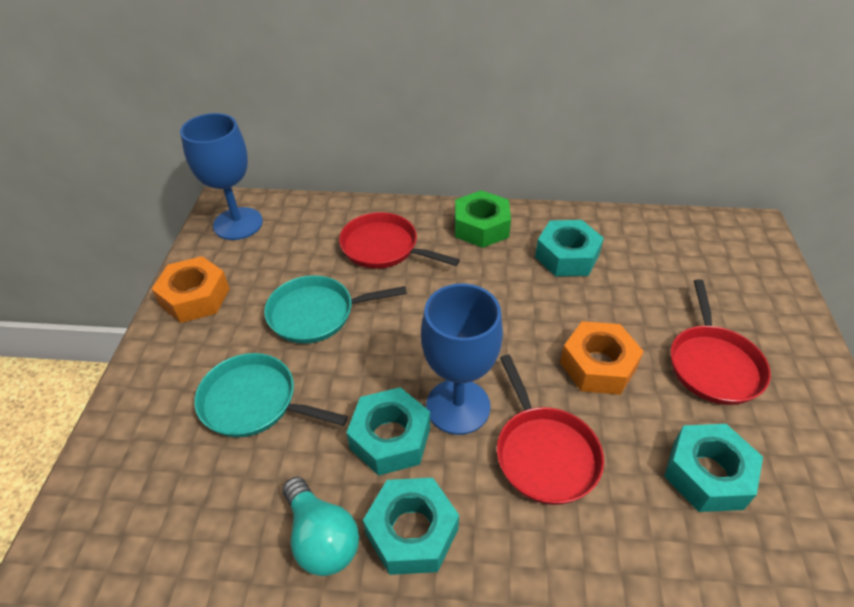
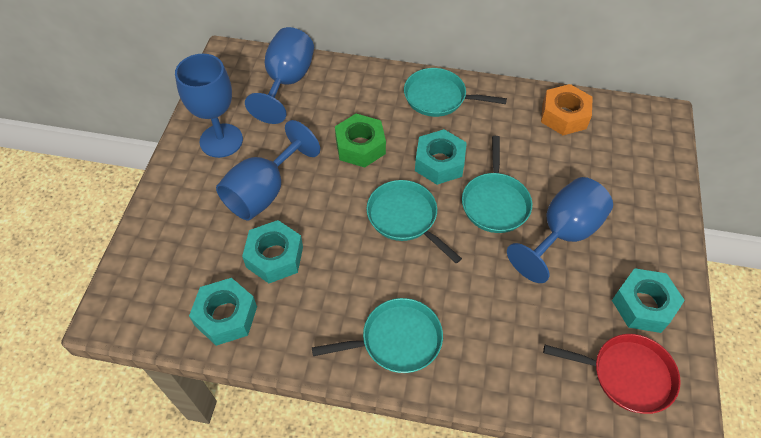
blue goblet: 2 -> 4
orange nut: 2 -> 1
red pan: 3 -> 1
turquoise light bulb: 1 -> 0
turquoise pan: 2 -> 4

